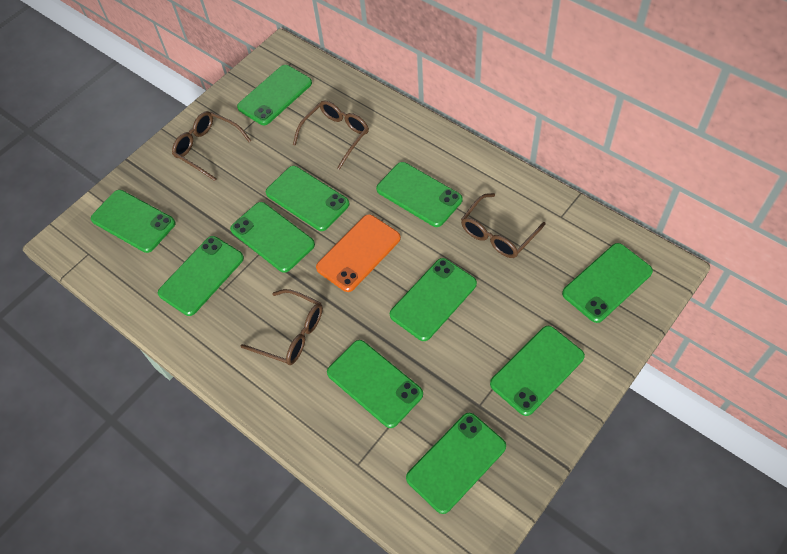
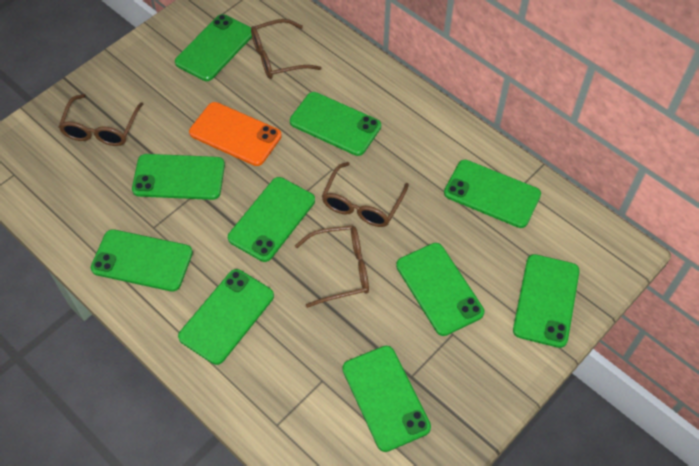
green phone: 11 -> 10

